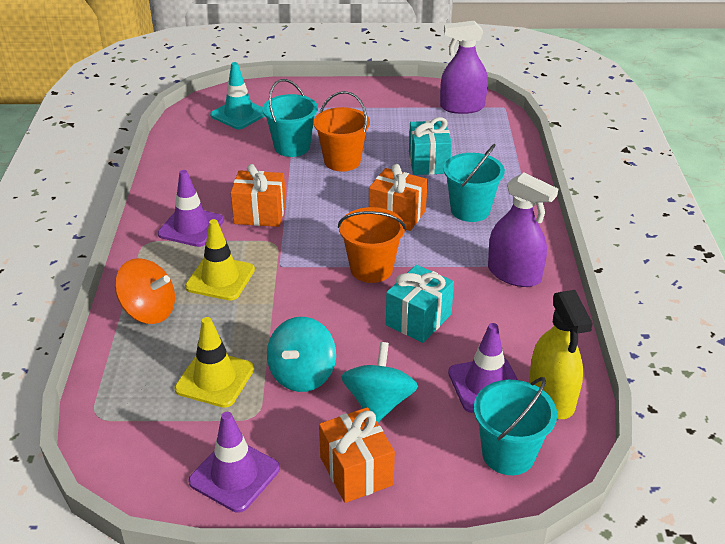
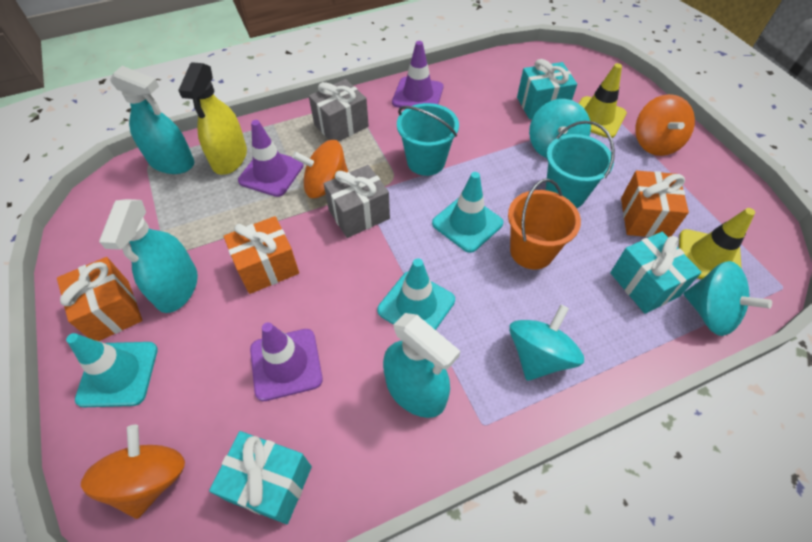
grey gift: 0 -> 2
orange bucket: 2 -> 1
orange spinning top: 1 -> 3
purple spray bottle: 2 -> 0
turquoise bucket: 3 -> 2
turquoise gift: 2 -> 3
turquoise spinning top: 2 -> 3
turquoise spray bottle: 0 -> 3
turquoise traffic cone: 1 -> 3

